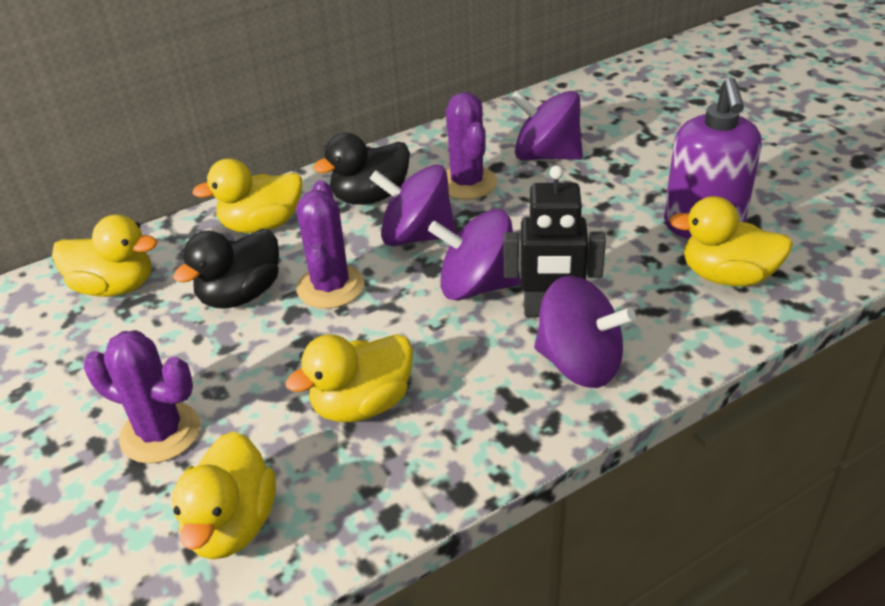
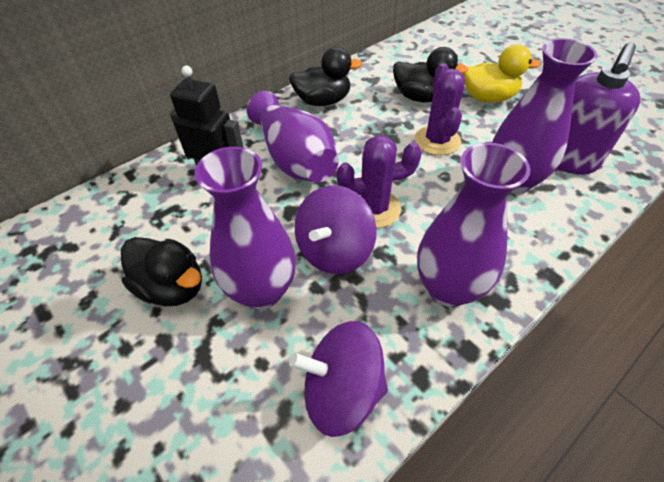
black duck: 2 -> 3
purple cactus: 3 -> 2
purple spinning top: 4 -> 2
purple vase: 0 -> 4
yellow duck: 5 -> 1

